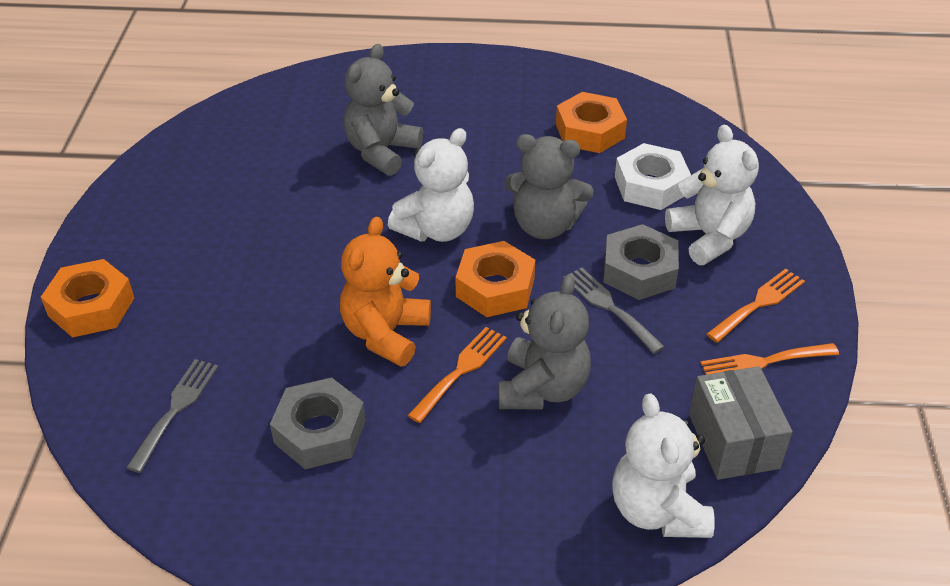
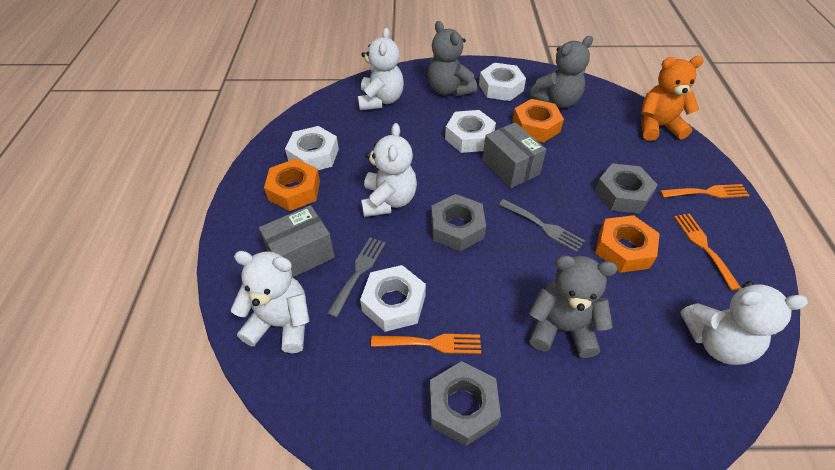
grey box: 1 -> 2
grey nut: 2 -> 3
white nut: 1 -> 4
white teddy bear: 3 -> 4

